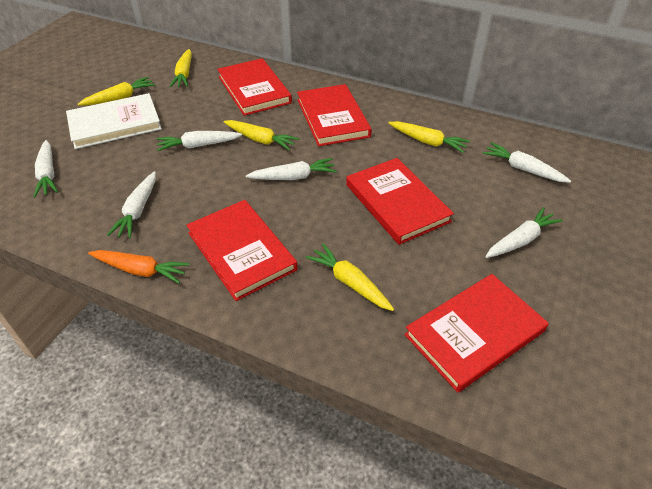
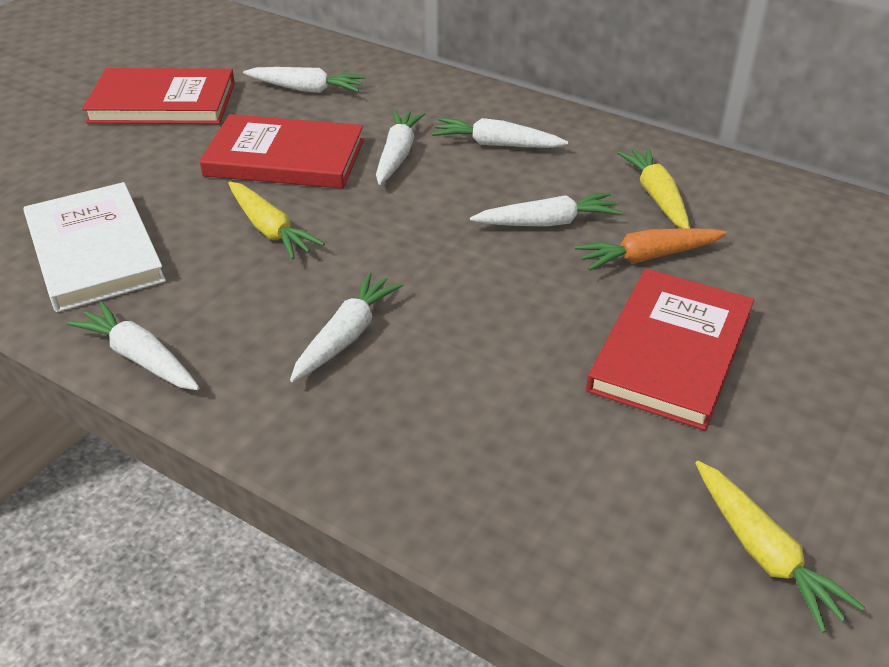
red book: 5 -> 3
yellow carrot: 5 -> 3

